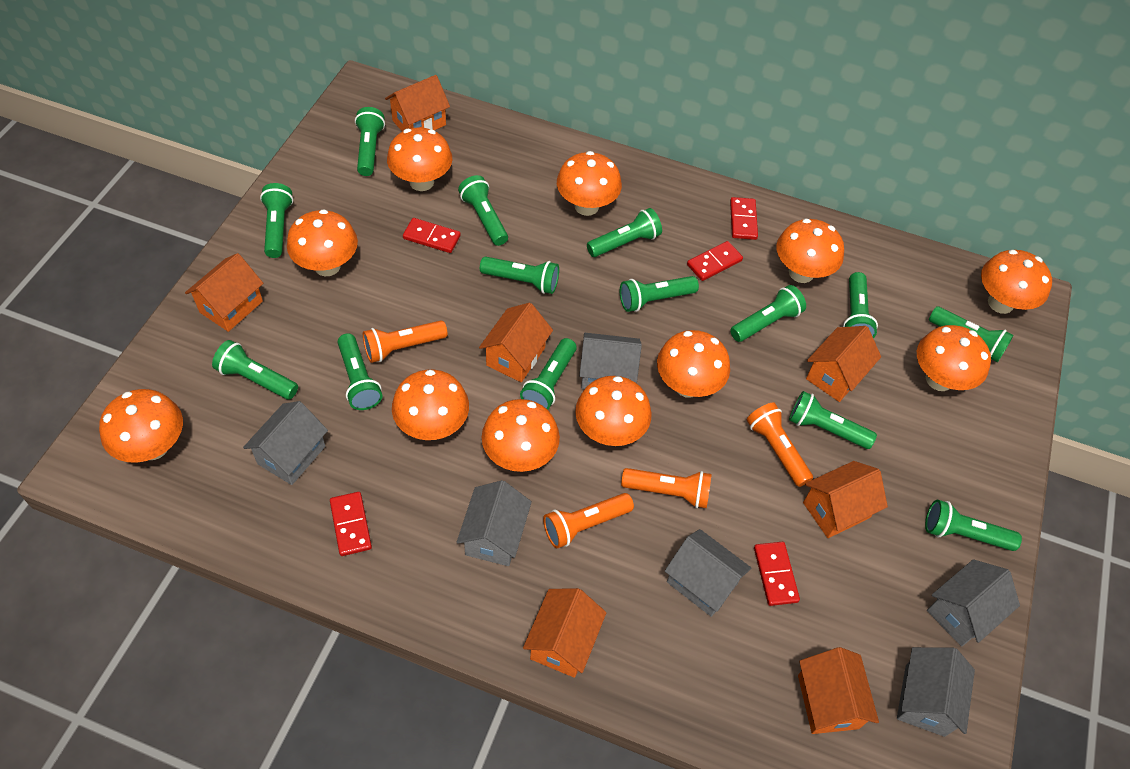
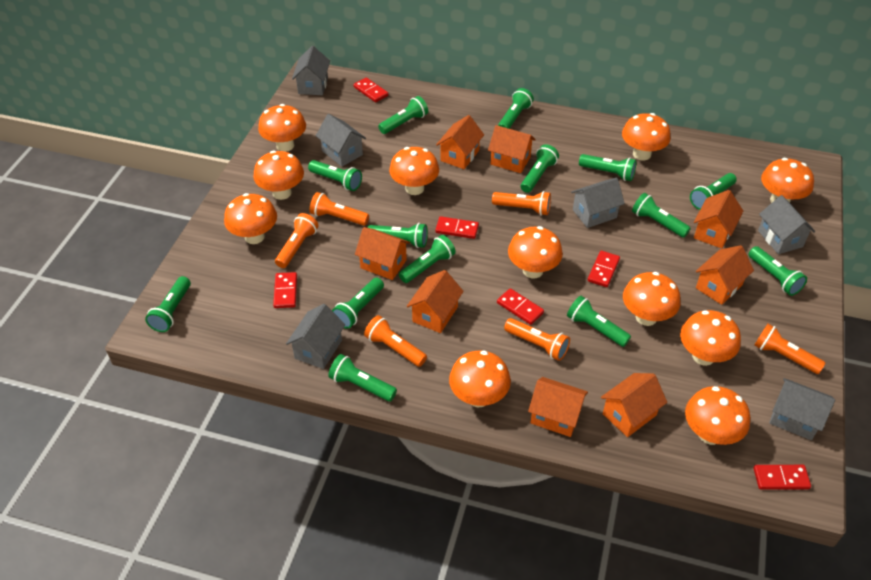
orange flashlight: 4 -> 6
orange house: 7 -> 8
red domino: 5 -> 6

